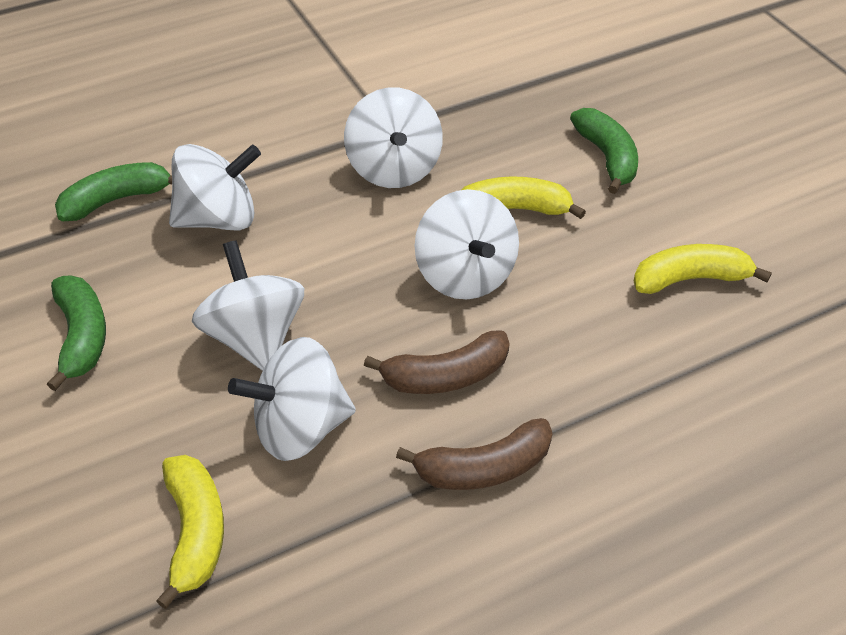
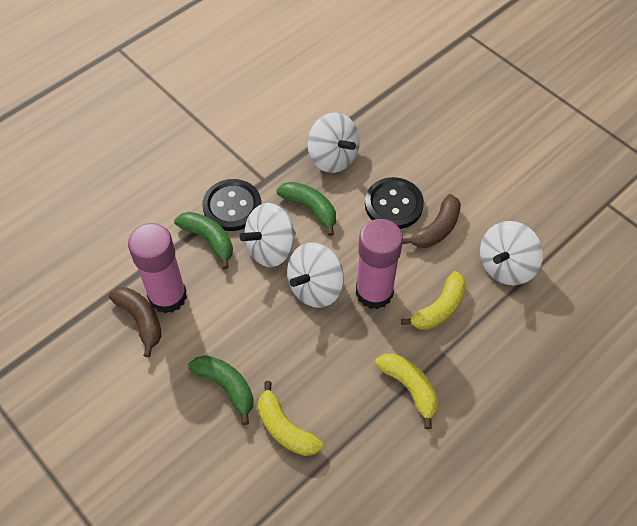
black button: 0 -> 2
pink glue stick: 0 -> 2
white spinning top: 5 -> 4

